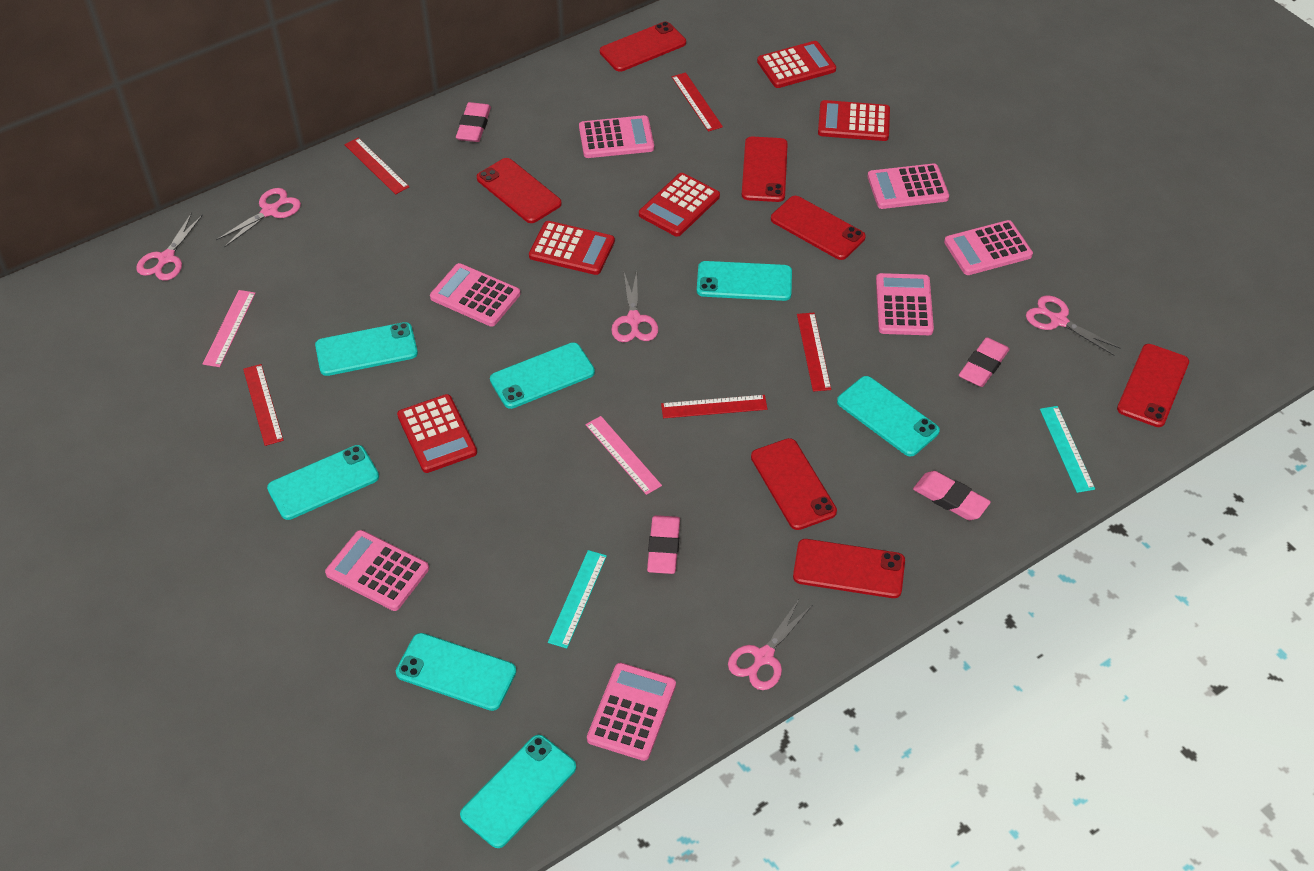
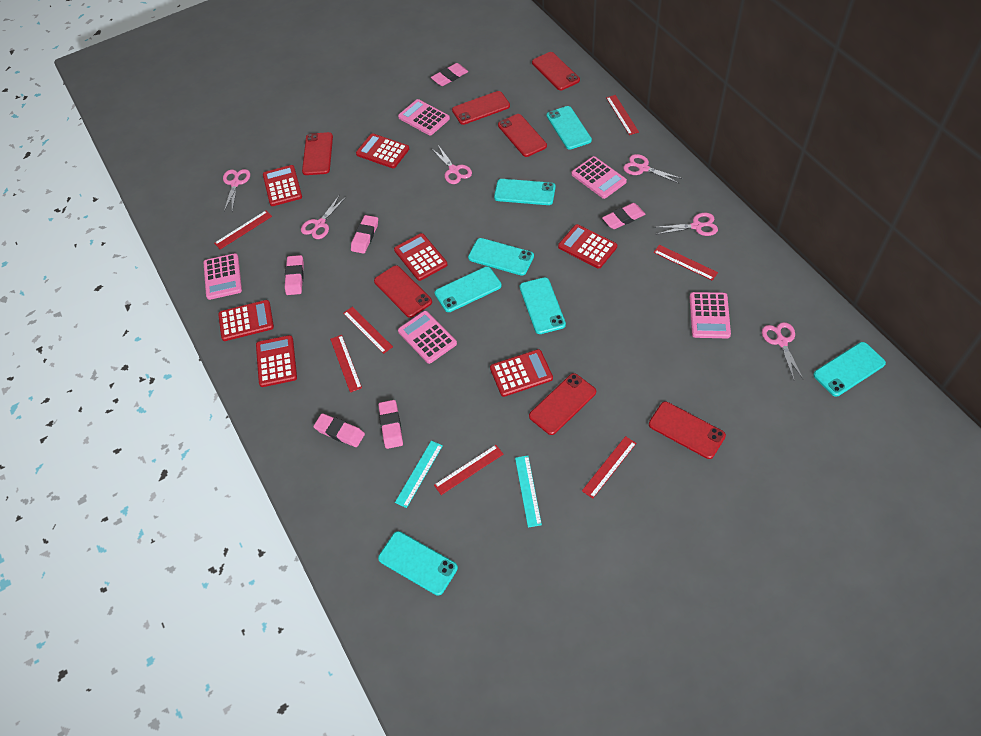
pink calculator: 7 -> 5
pink eraser: 4 -> 6
pink ruler: 2 -> 0
pink scissors: 5 -> 6
red calculator: 5 -> 7
red ruler: 5 -> 7

